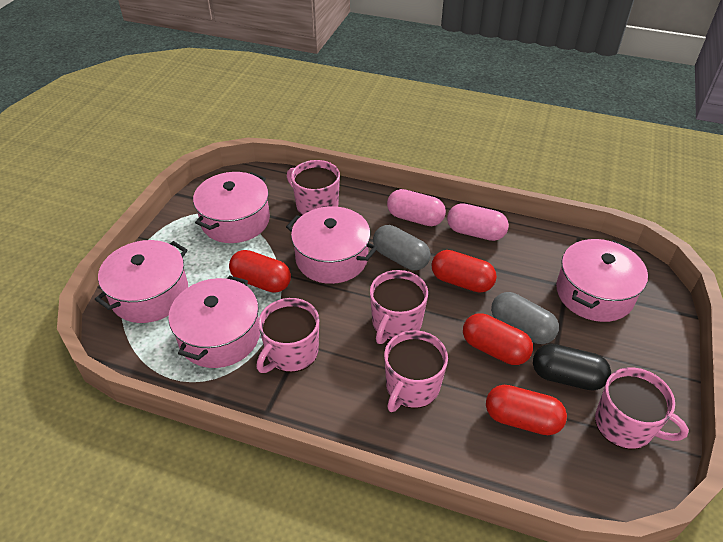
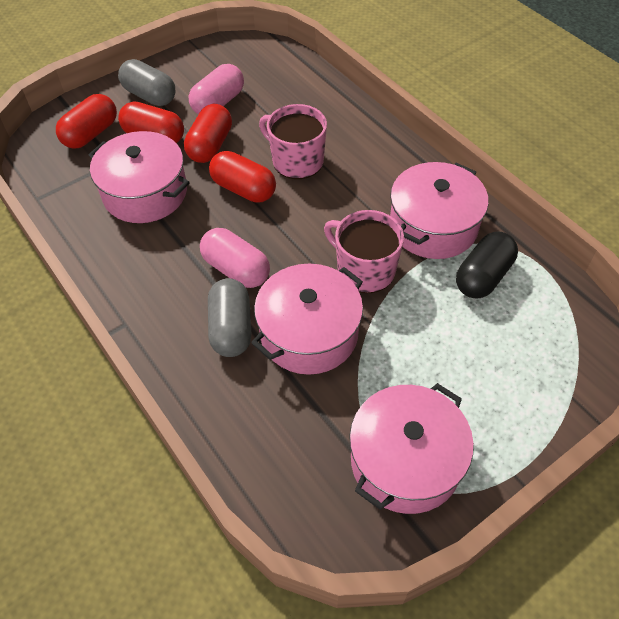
pink mug: 5 -> 2
pink pot: 5 -> 4

